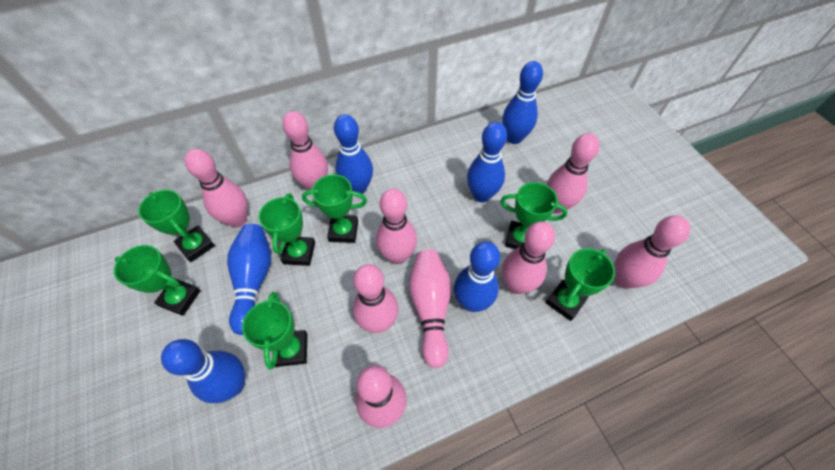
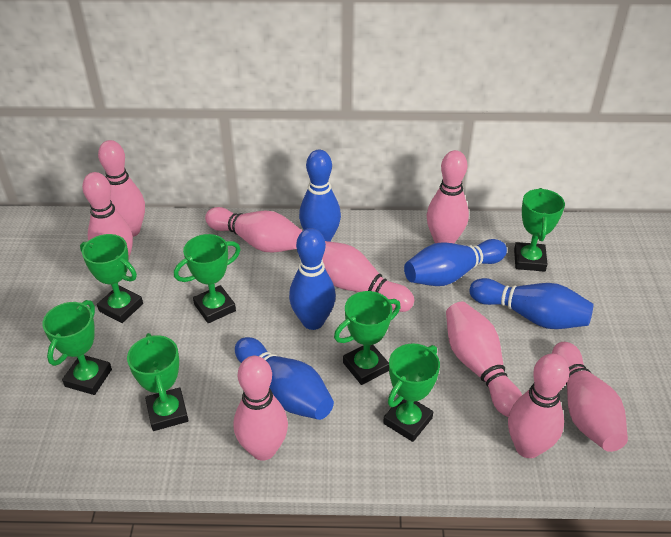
blue bowling pin: 6 -> 5

